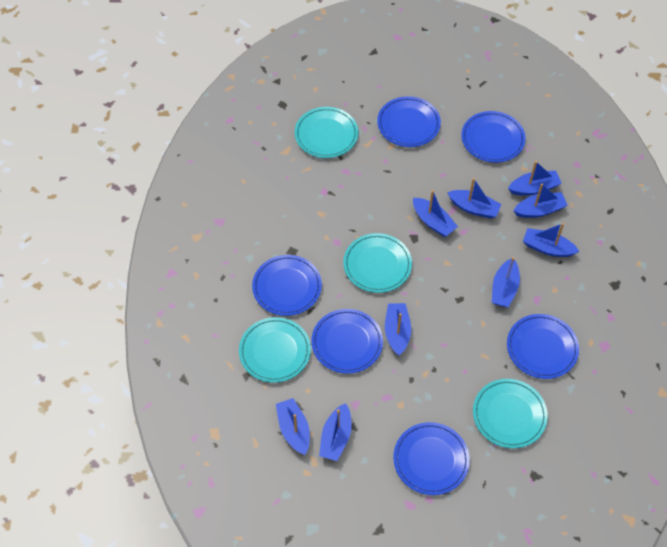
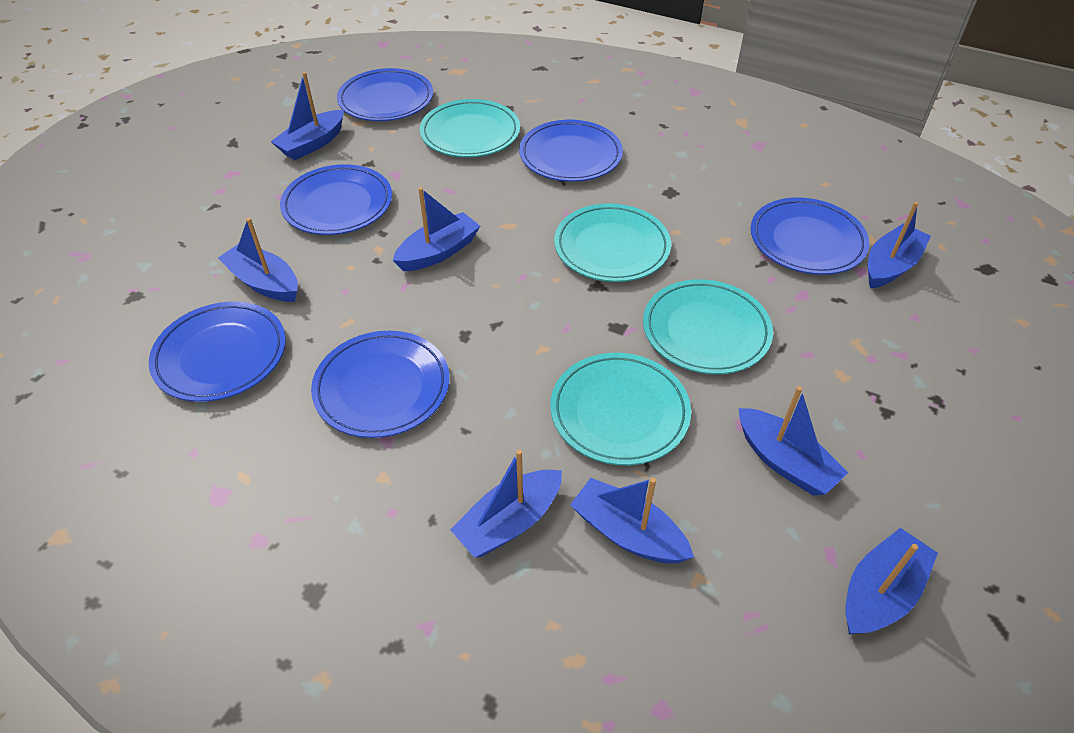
blue boat: 9 -> 8

